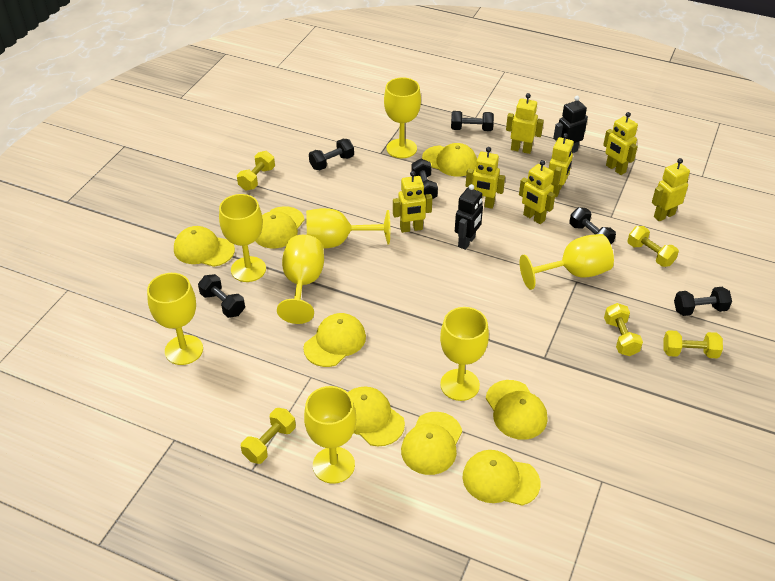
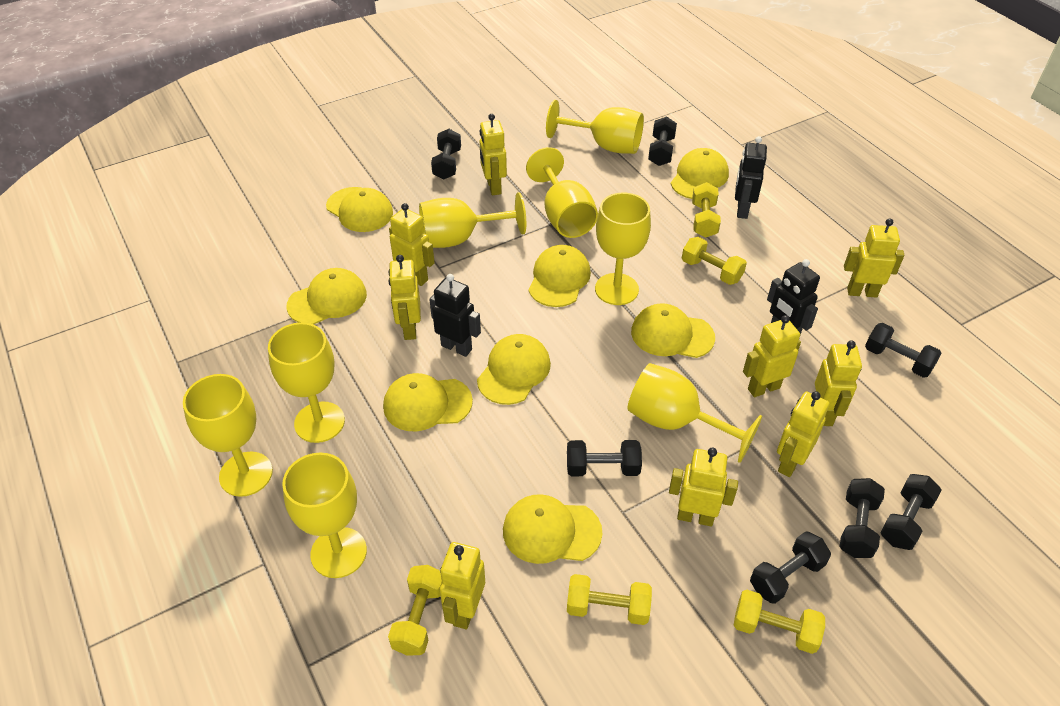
black dumbbell: 6 -> 7
black robot: 2 -> 3
yellow robot: 7 -> 9

